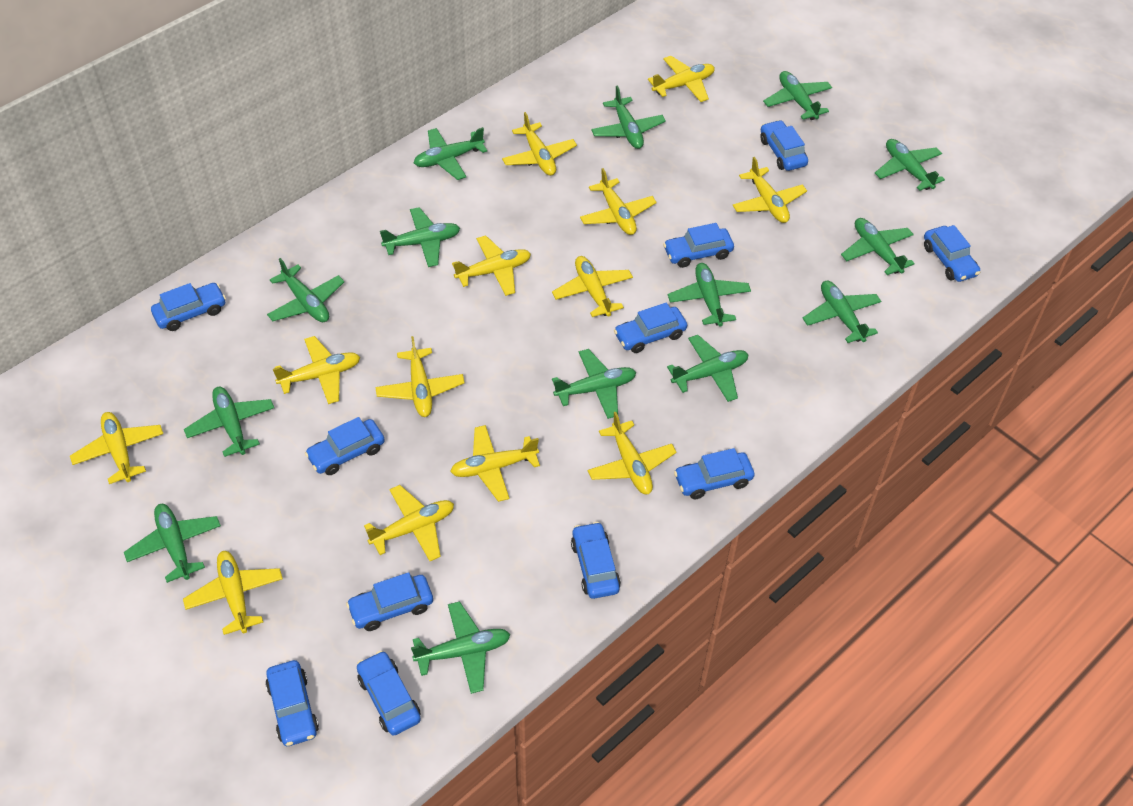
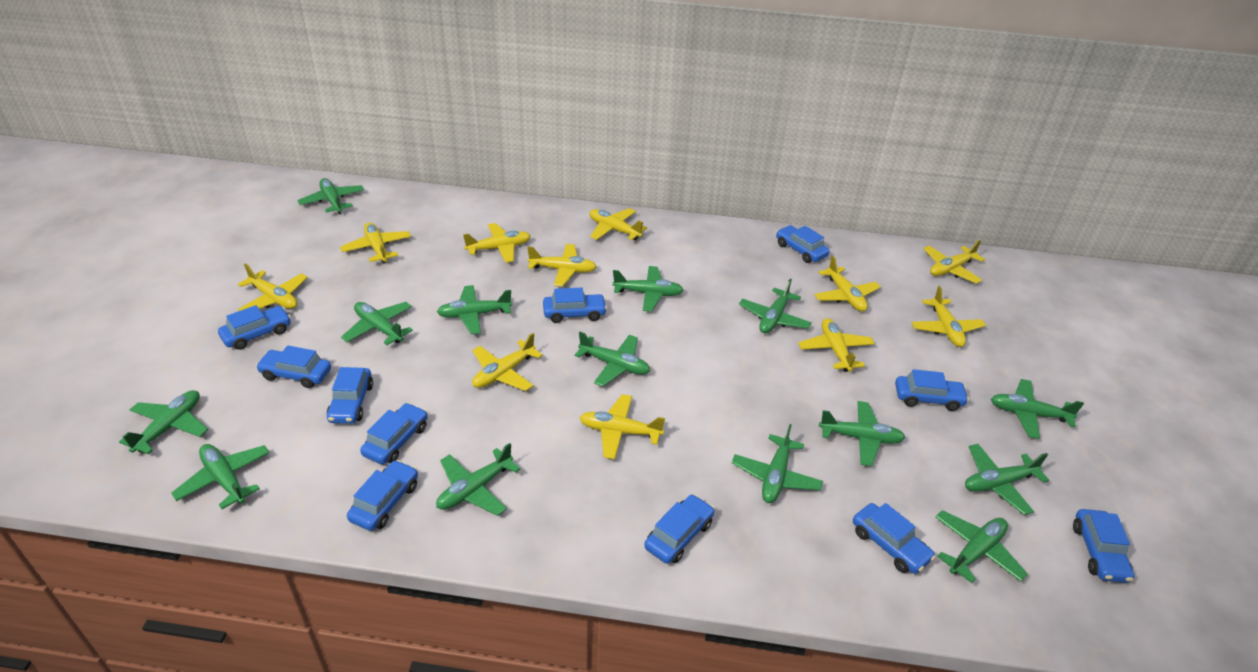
yellow plane: 13 -> 11

